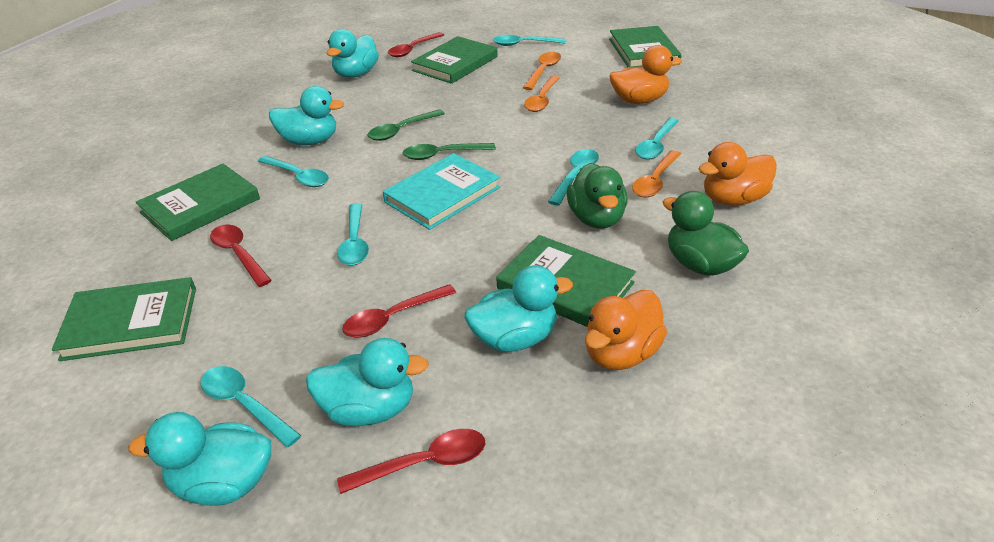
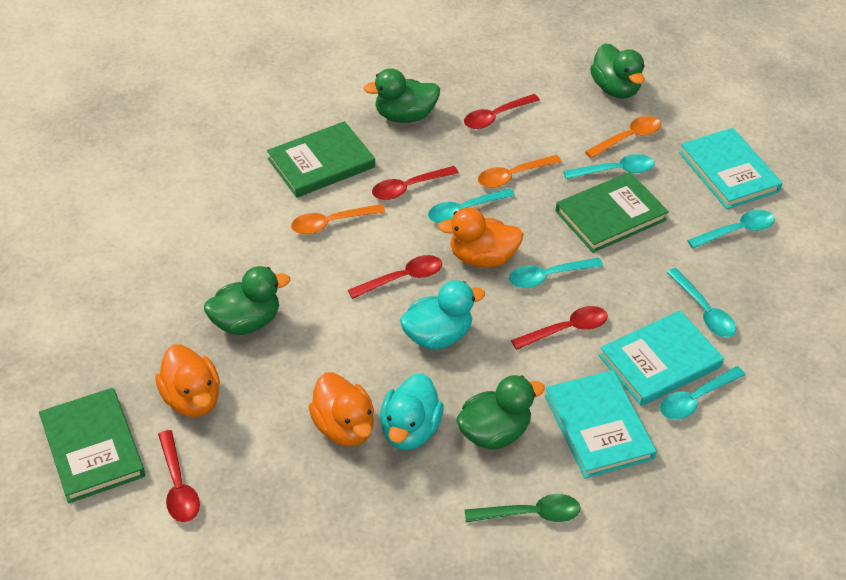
green book: 5 -> 3
green duck: 2 -> 4
green spoon: 2 -> 1
red spoon: 4 -> 5
turquoise book: 1 -> 3
turquoise duck: 5 -> 2

